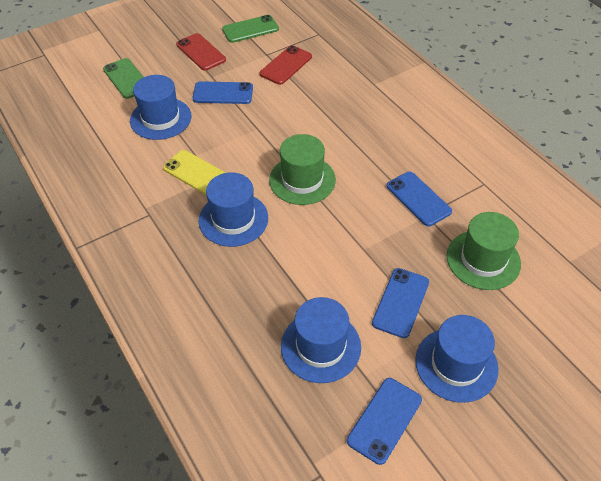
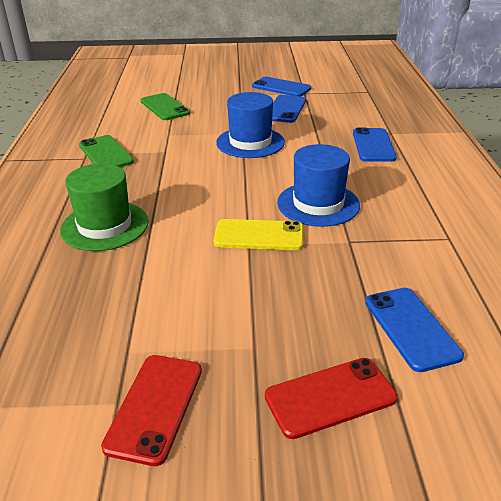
blue hat: 4 -> 2
green hat: 2 -> 1

